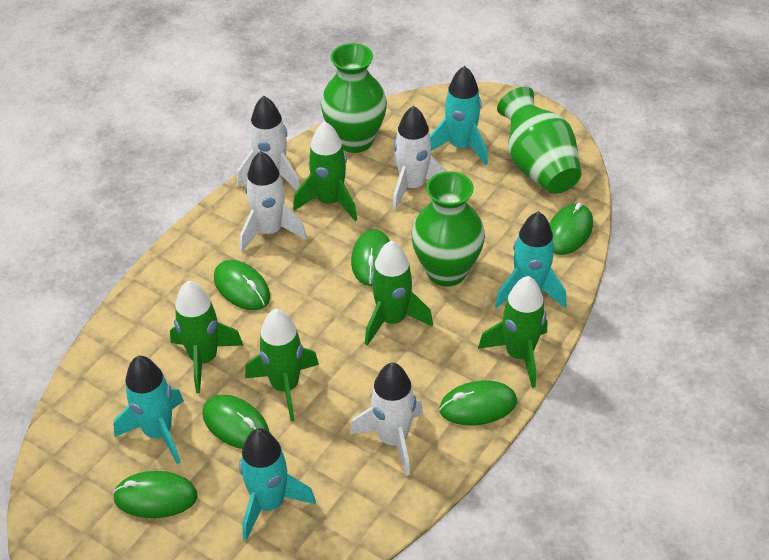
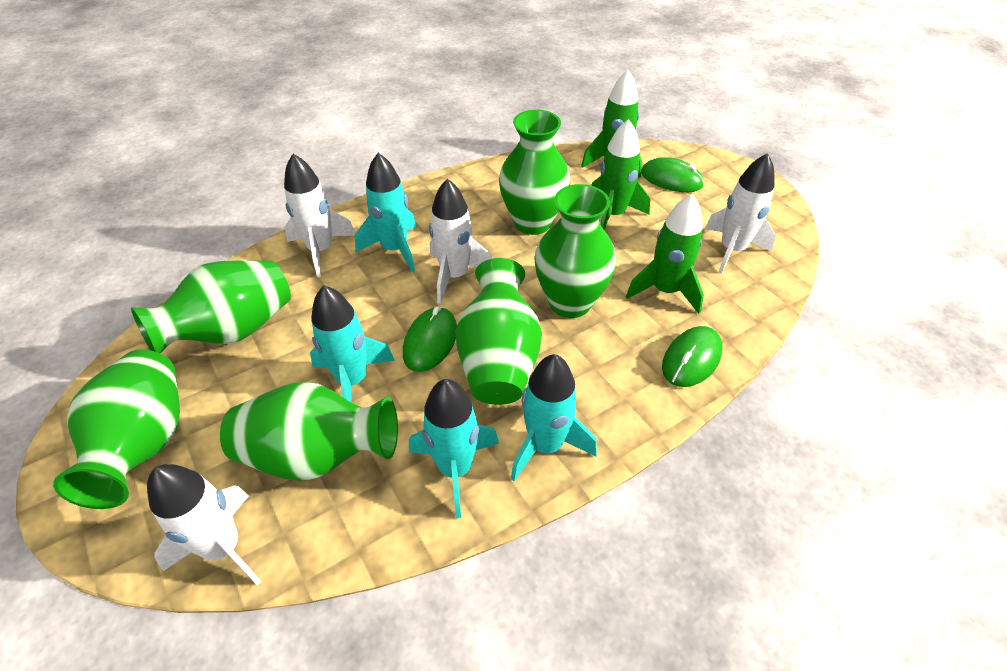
green mouse: 6 -> 3
green rocket: 5 -> 3
green vase: 3 -> 6

